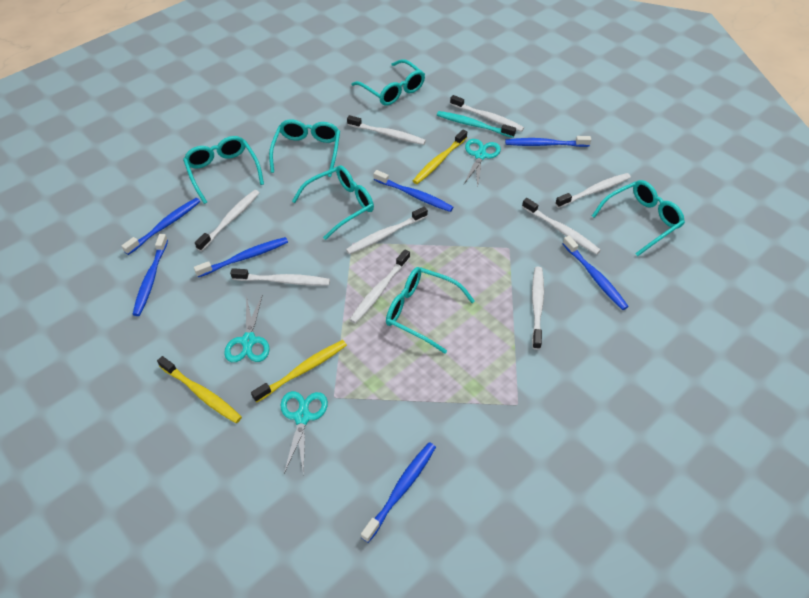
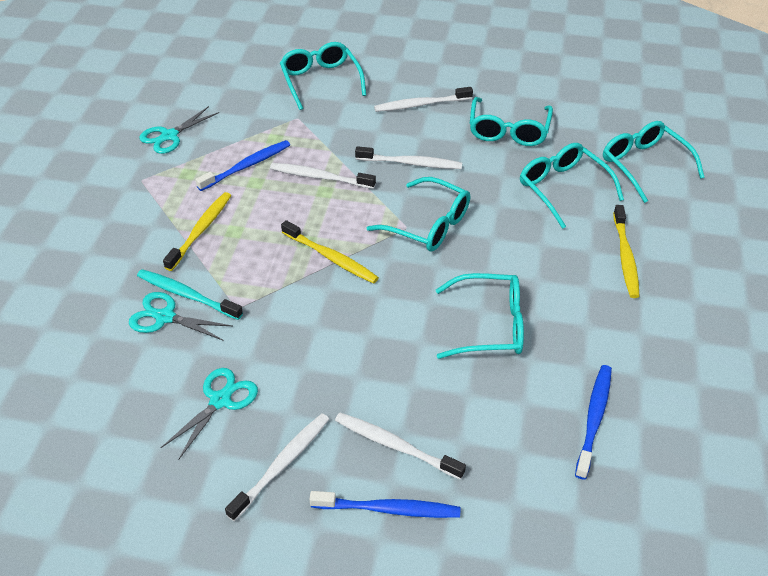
blue toothbrush: 7 -> 3
white toothbrush: 9 -> 5

